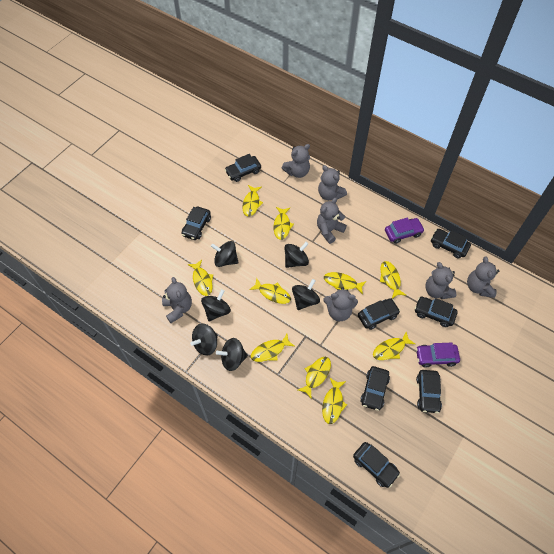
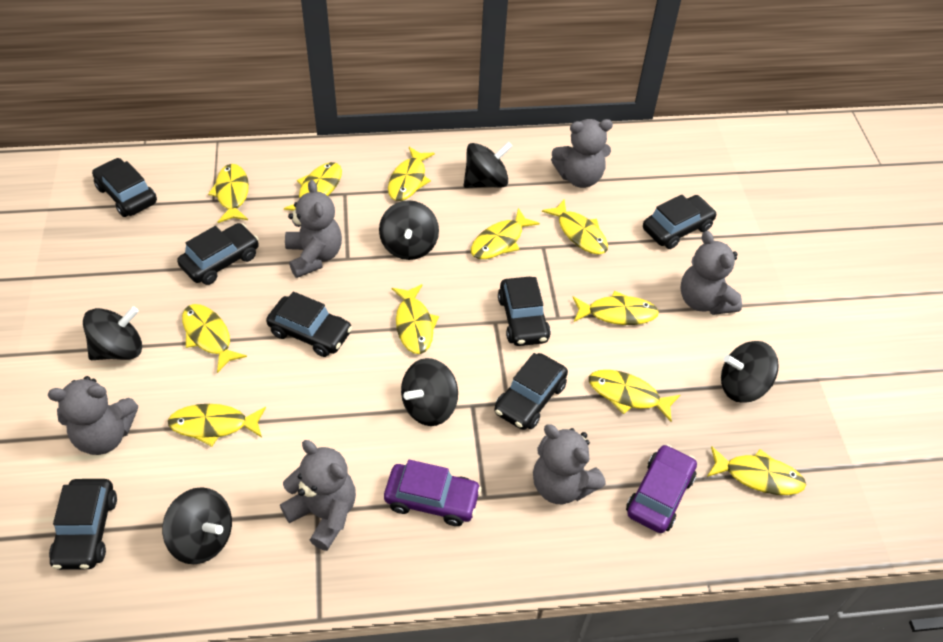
black car: 8 -> 7
grey teddy bear: 7 -> 6
yellow fish: 10 -> 11

